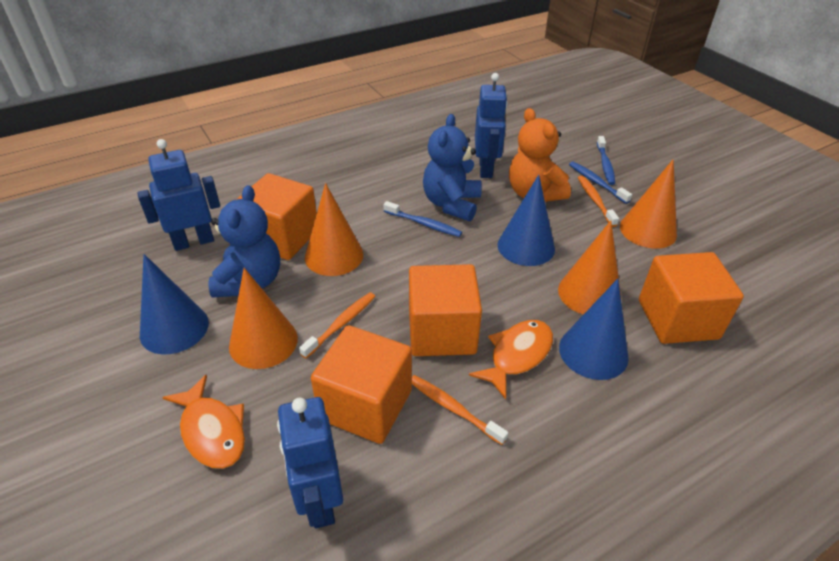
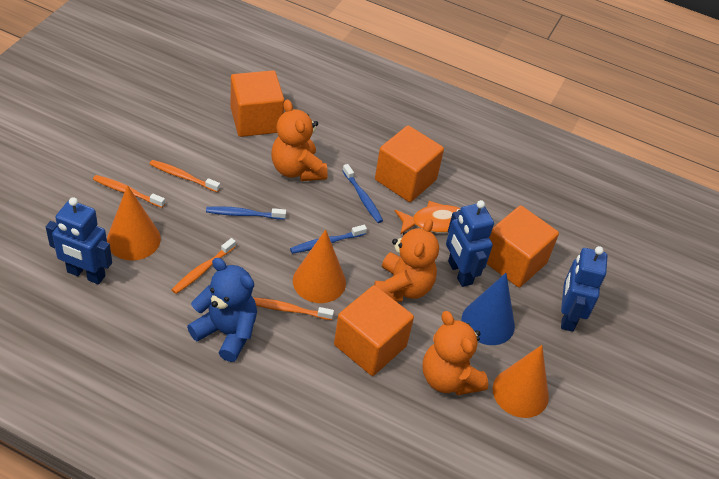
blue cone: 3 -> 1
blue teddy bear: 2 -> 1
orange cone: 4 -> 3
orange fish: 2 -> 1
orange teddy bear: 1 -> 3
orange toothbrush: 3 -> 4

